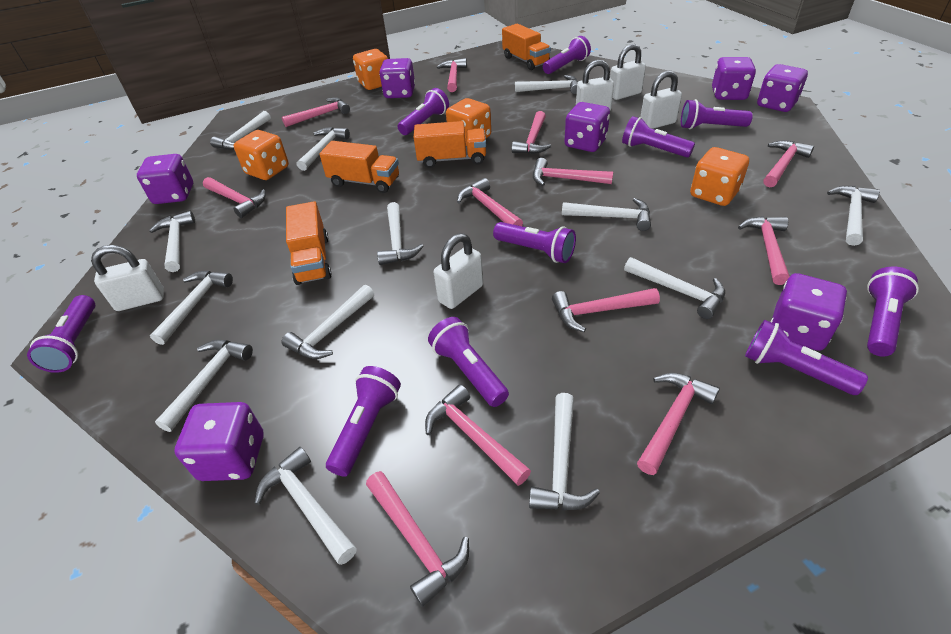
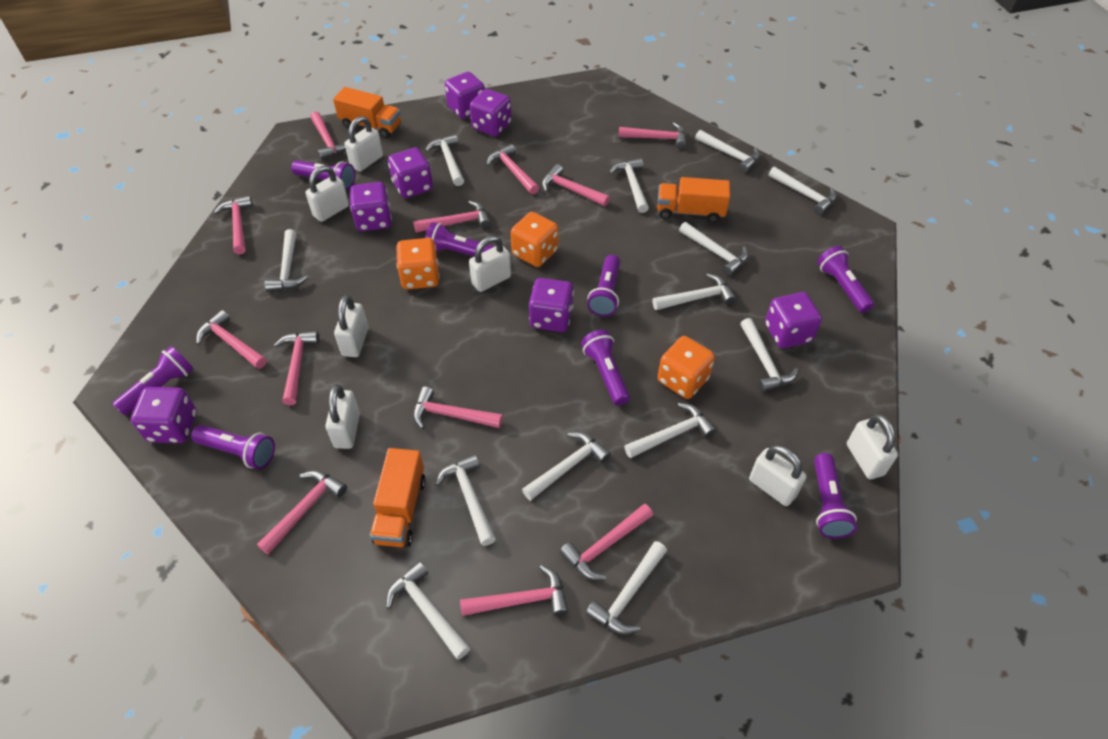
orange dice: 4 -> 3
orange truck: 4 -> 3
purple flashlight: 10 -> 8
white padlock: 5 -> 7

